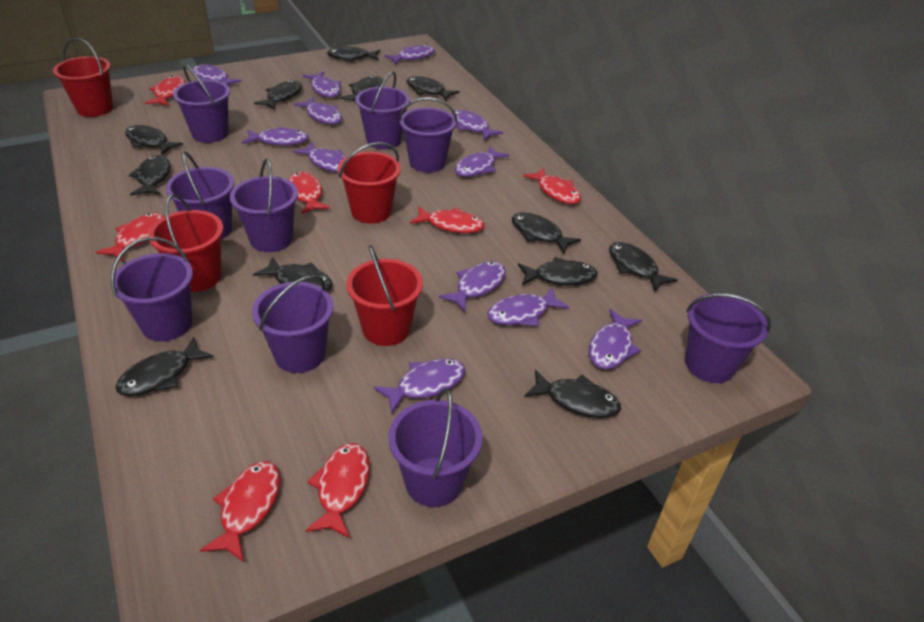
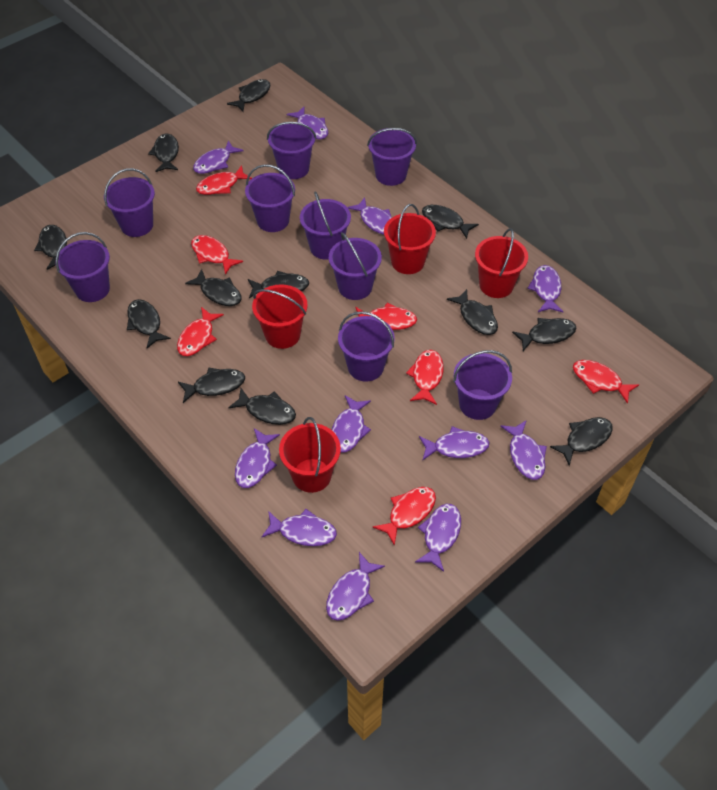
purple fish: 12 -> 11

